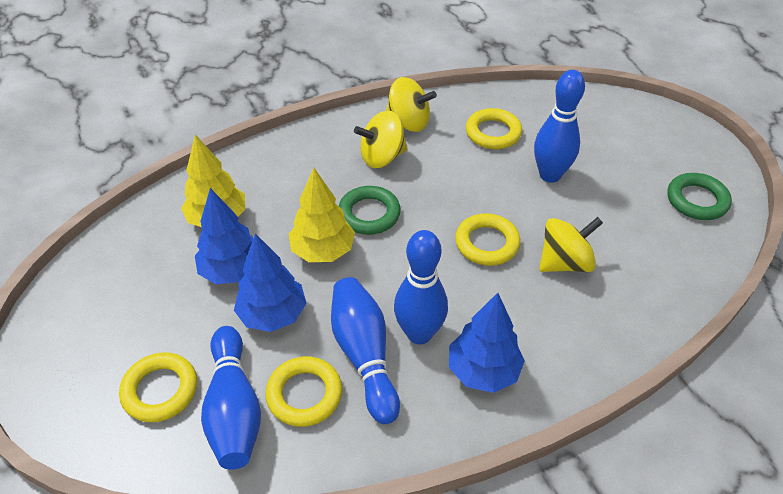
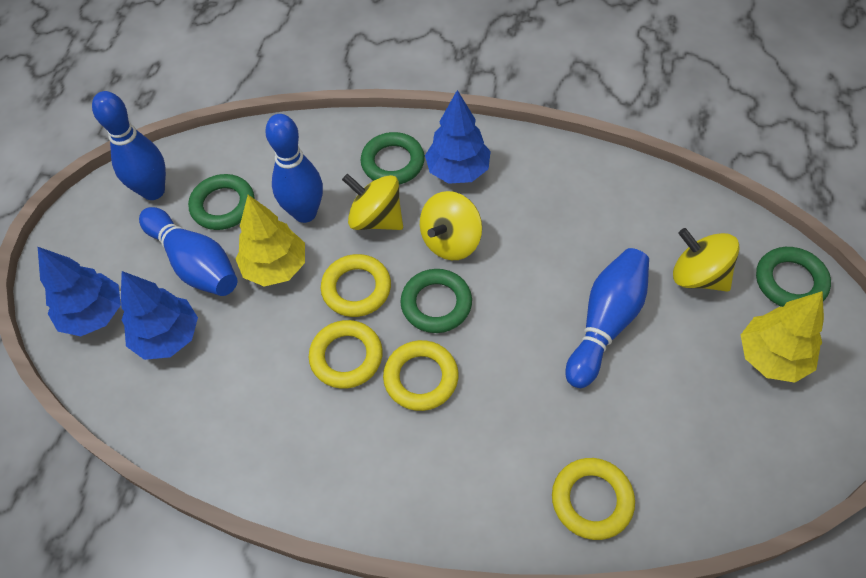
green ring: 2 -> 4

